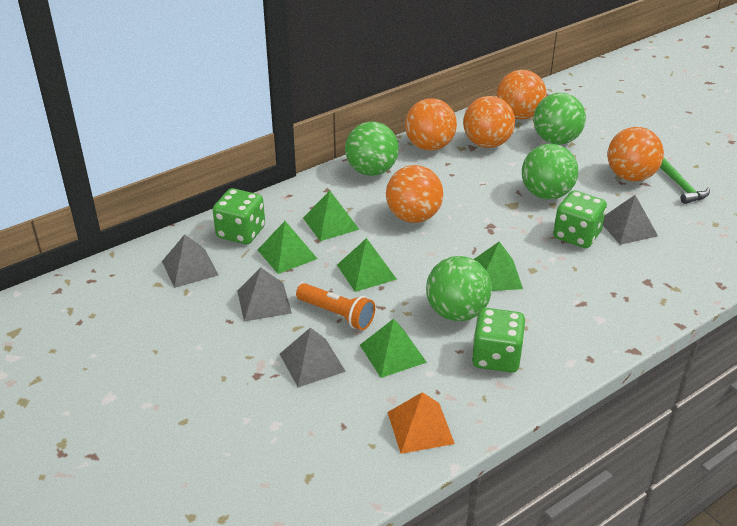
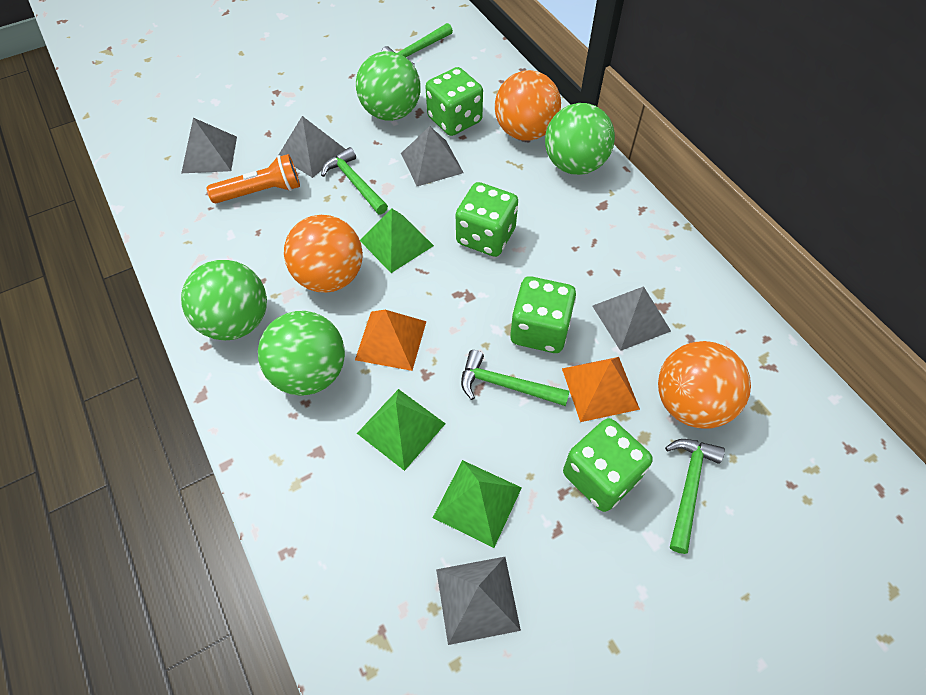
green dice: 3 -> 4
green hammer: 1 -> 4
green pyramid: 5 -> 3
grey pyramid: 4 -> 5
orange ball: 5 -> 3
orange pyramid: 1 -> 2

